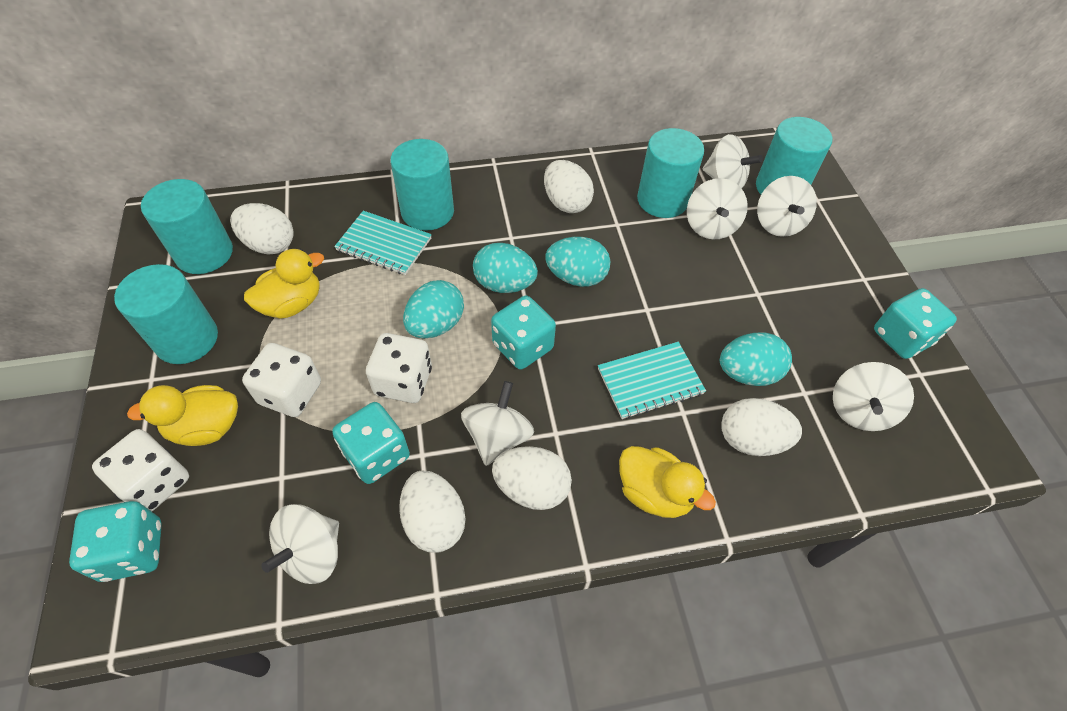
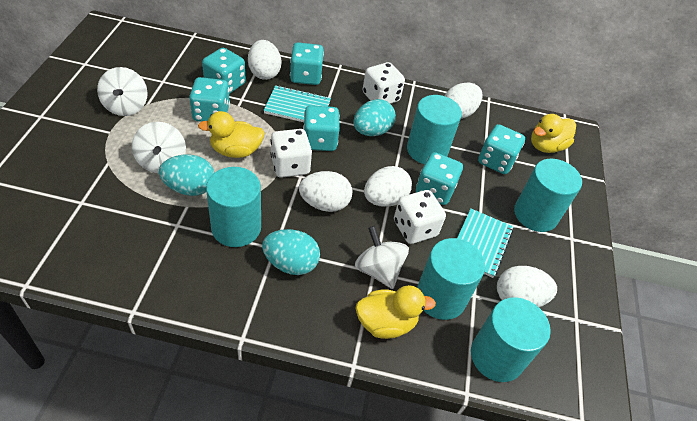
turquoise dice: 4 -> 6
turquoise egg: 4 -> 3
white spinning top: 6 -> 3

